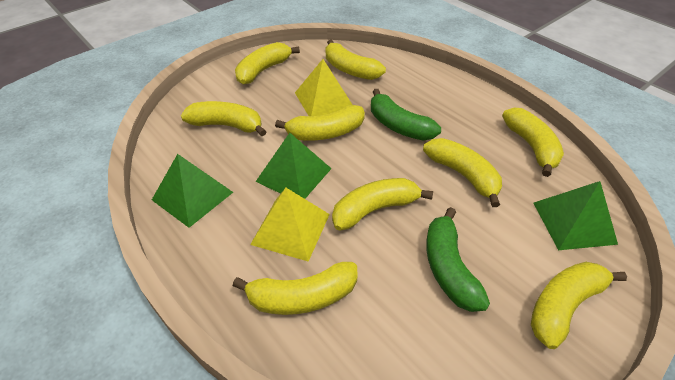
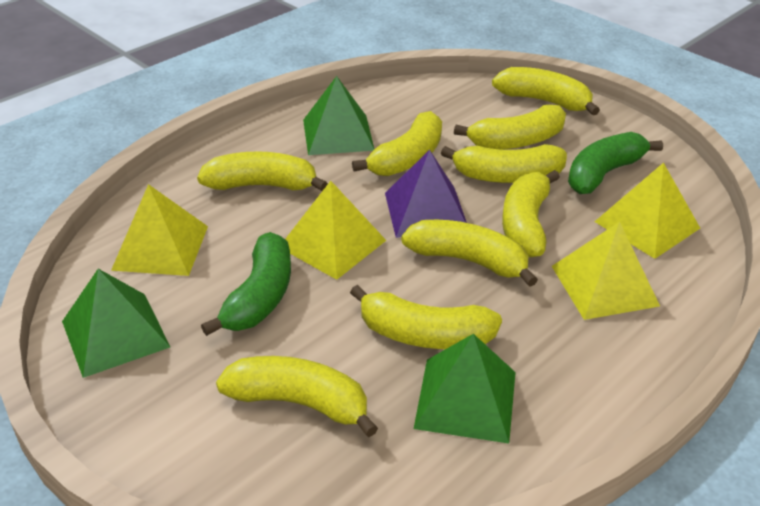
purple pyramid: 0 -> 1
yellow pyramid: 2 -> 4

